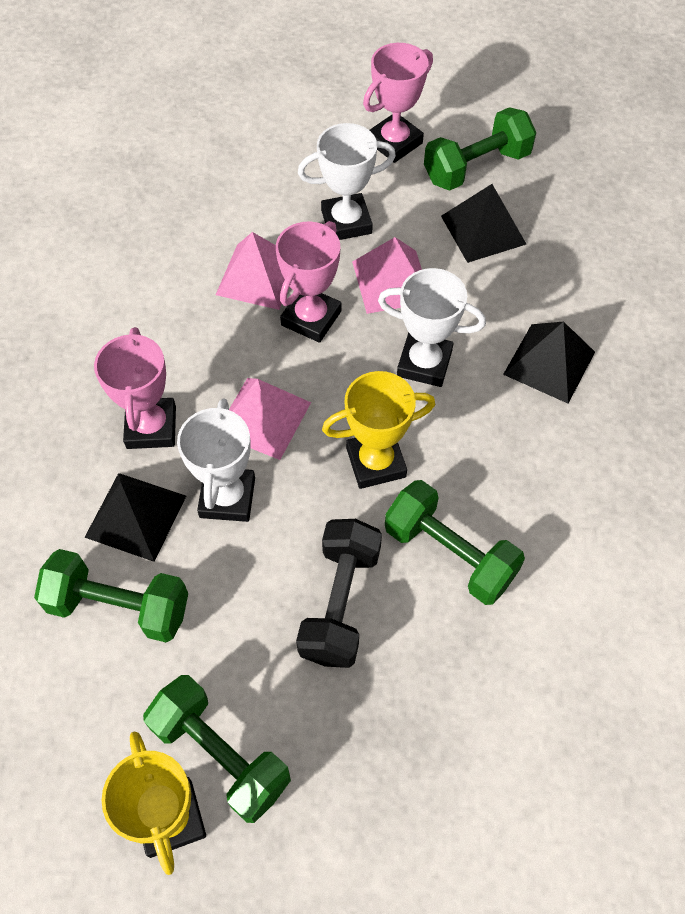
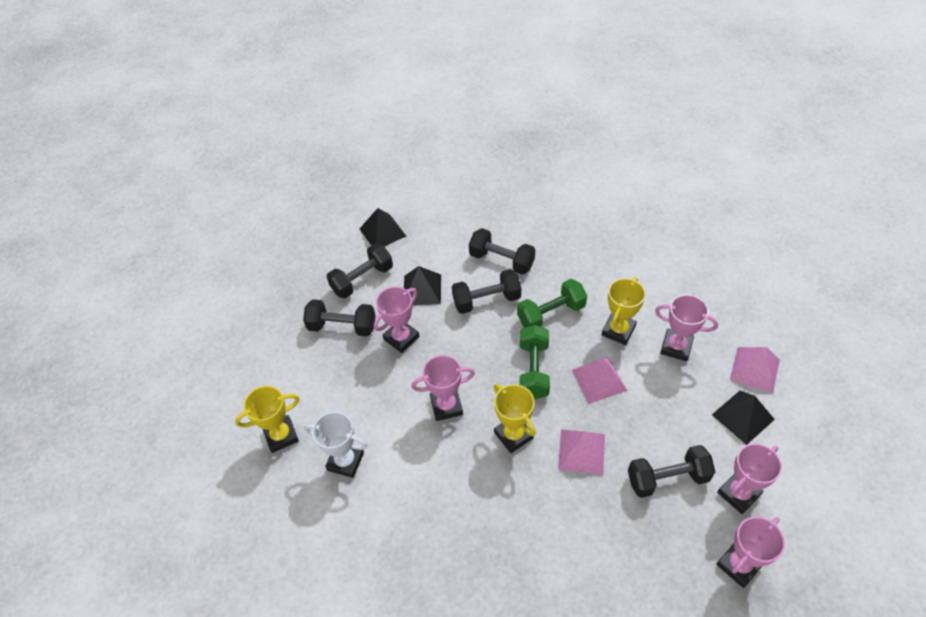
black dumbbell: 1 -> 5
green dumbbell: 4 -> 2
pink trophy: 3 -> 5
white trophy: 3 -> 1
yellow trophy: 2 -> 3

